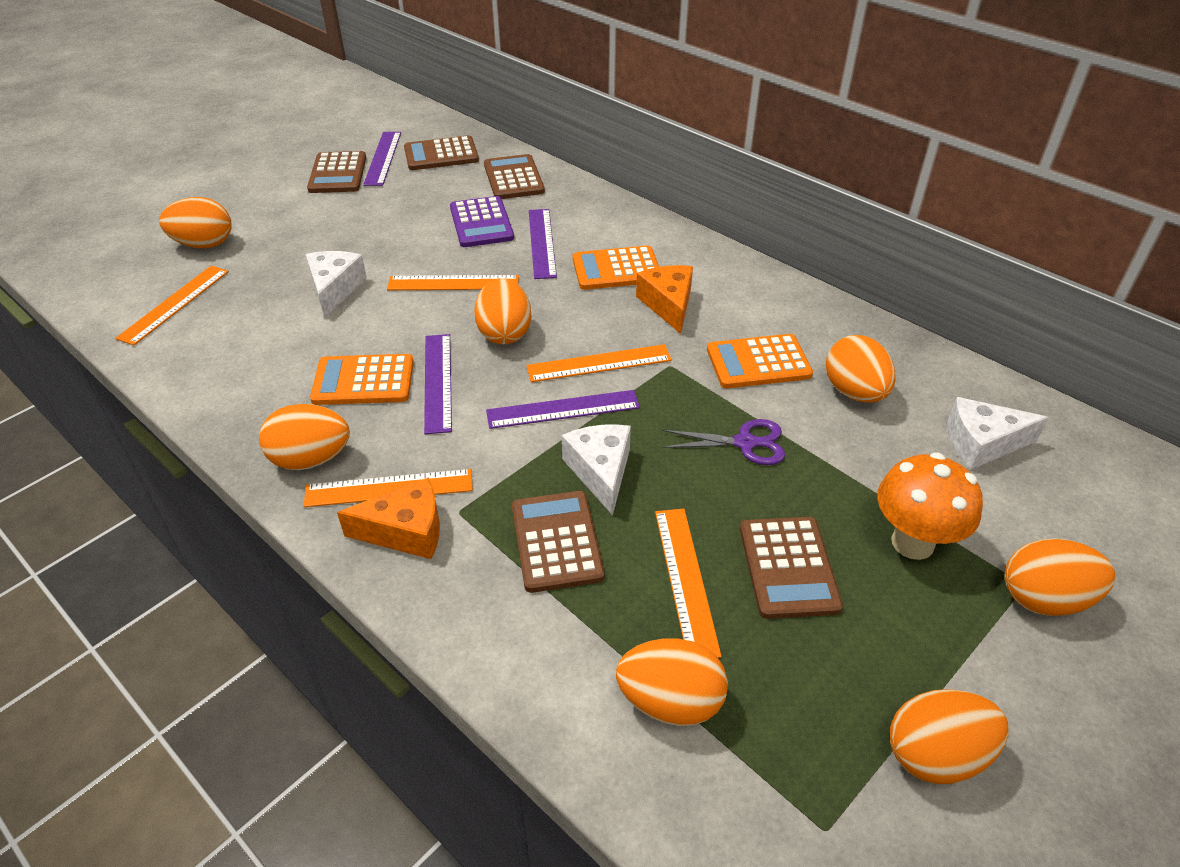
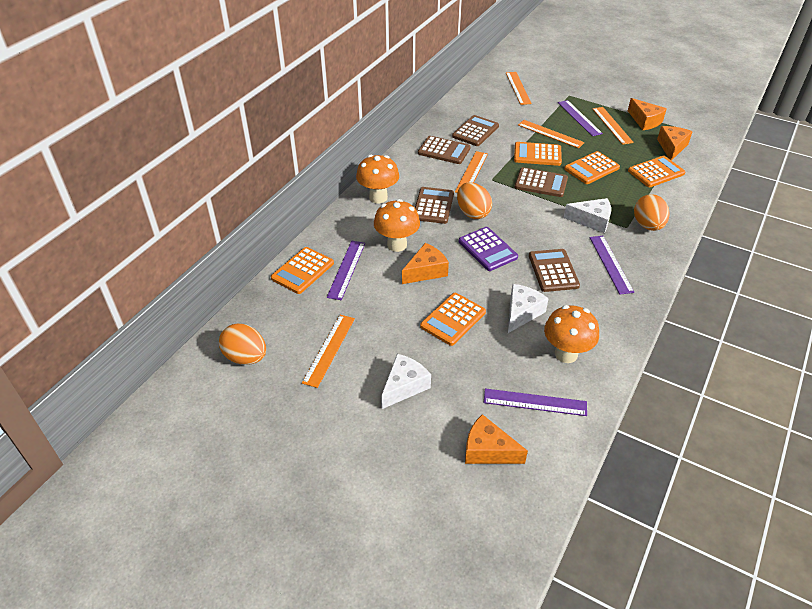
orange calculator: 3 -> 5
orange cheese: 2 -> 4
orange egg: 7 -> 3
orange mushroom: 1 -> 3
purple scissors: 1 -> 0

